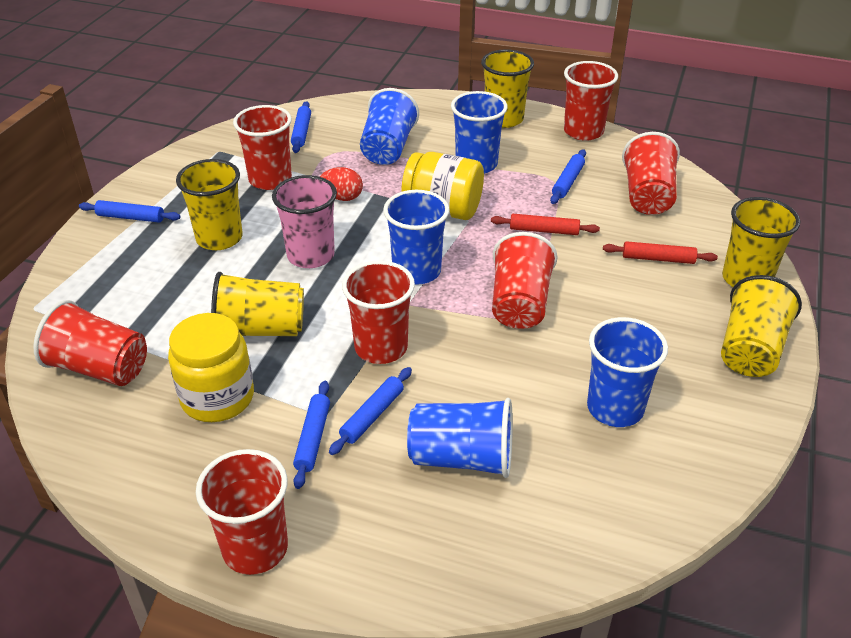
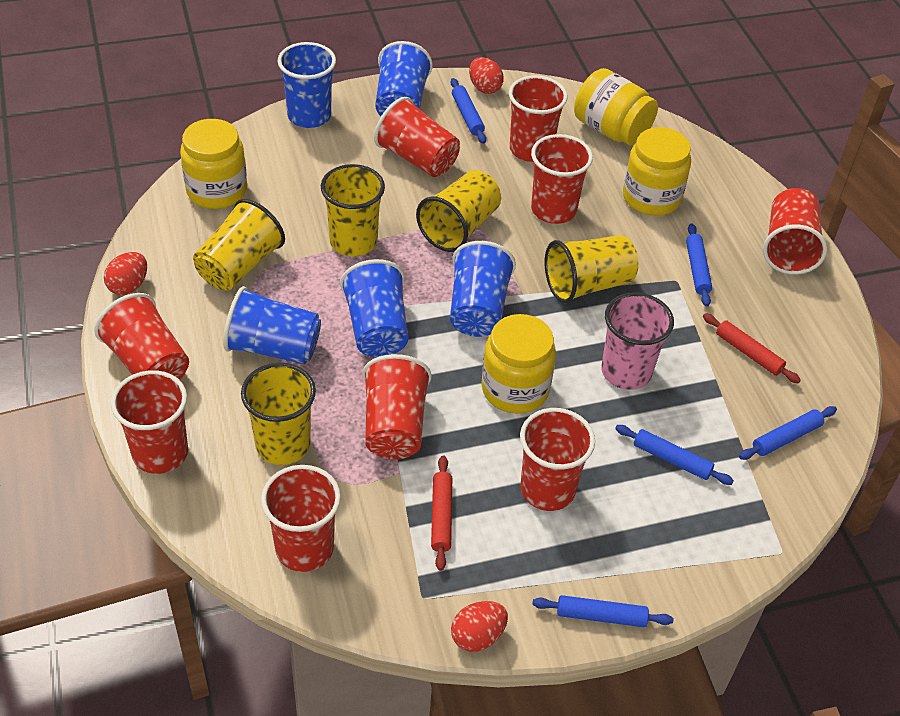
red cup: 7 -> 9
red egg: 1 -> 3
yellow jar: 2 -> 4

